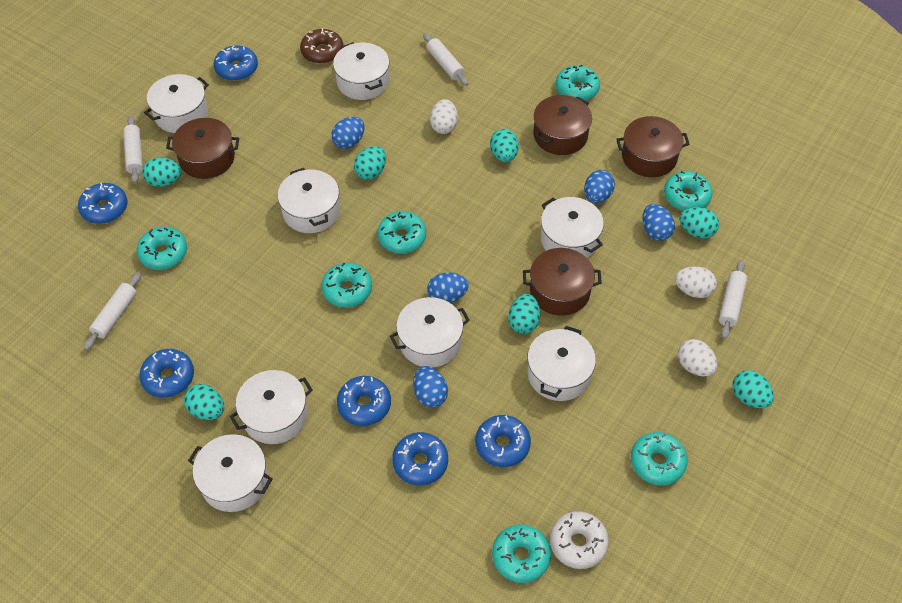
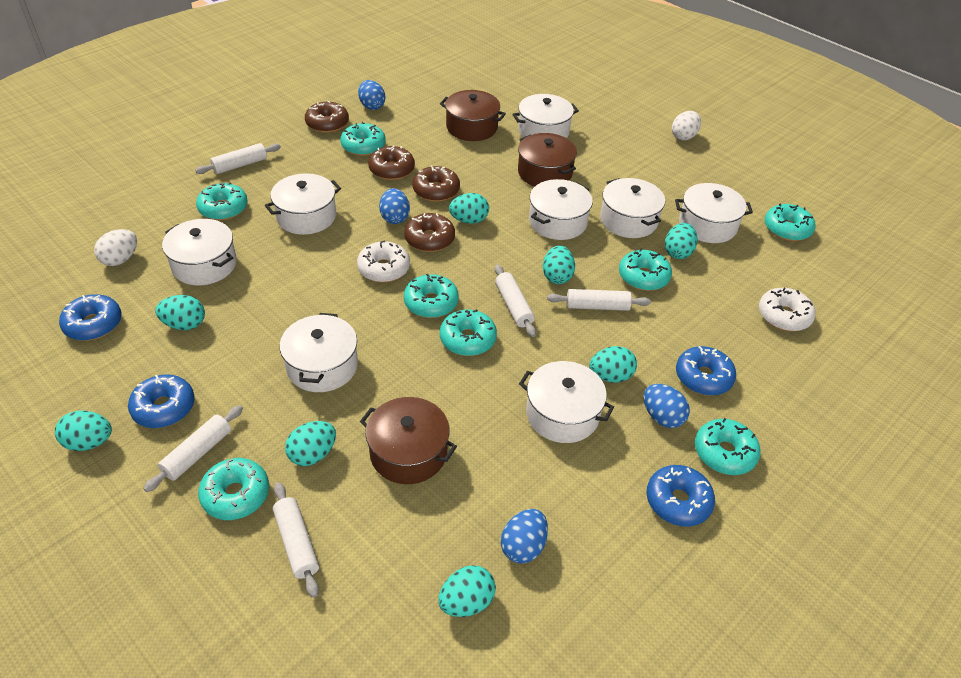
blue donut: 6 -> 4
blue egg: 5 -> 4
brown donut: 1 -> 4
brown pot: 4 -> 3
turquoise donut: 7 -> 8
turquoise egg: 7 -> 8
white donut: 1 -> 2
white egg: 3 -> 2
white rolling pin: 4 -> 5

